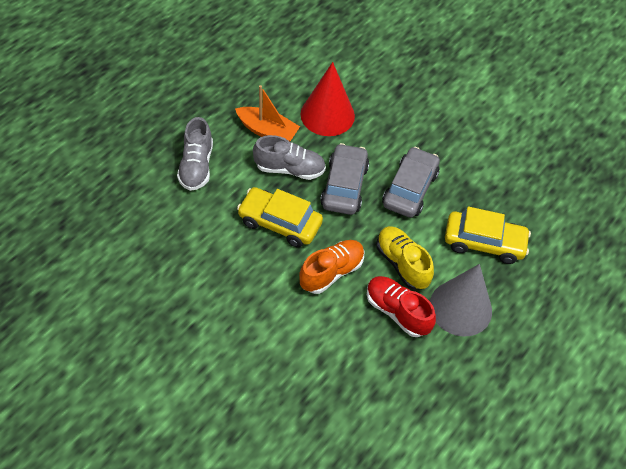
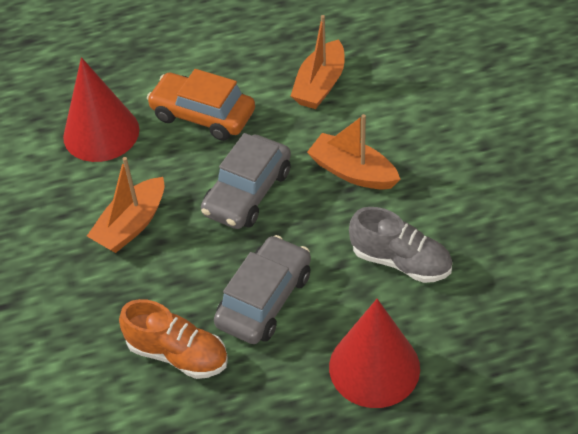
grey cone: 1 -> 0
grey shoe: 2 -> 1
orange boat: 1 -> 3
orange car: 0 -> 1
red cone: 1 -> 2
red shoe: 1 -> 0
yellow car: 2 -> 0
yellow shoe: 1 -> 0

